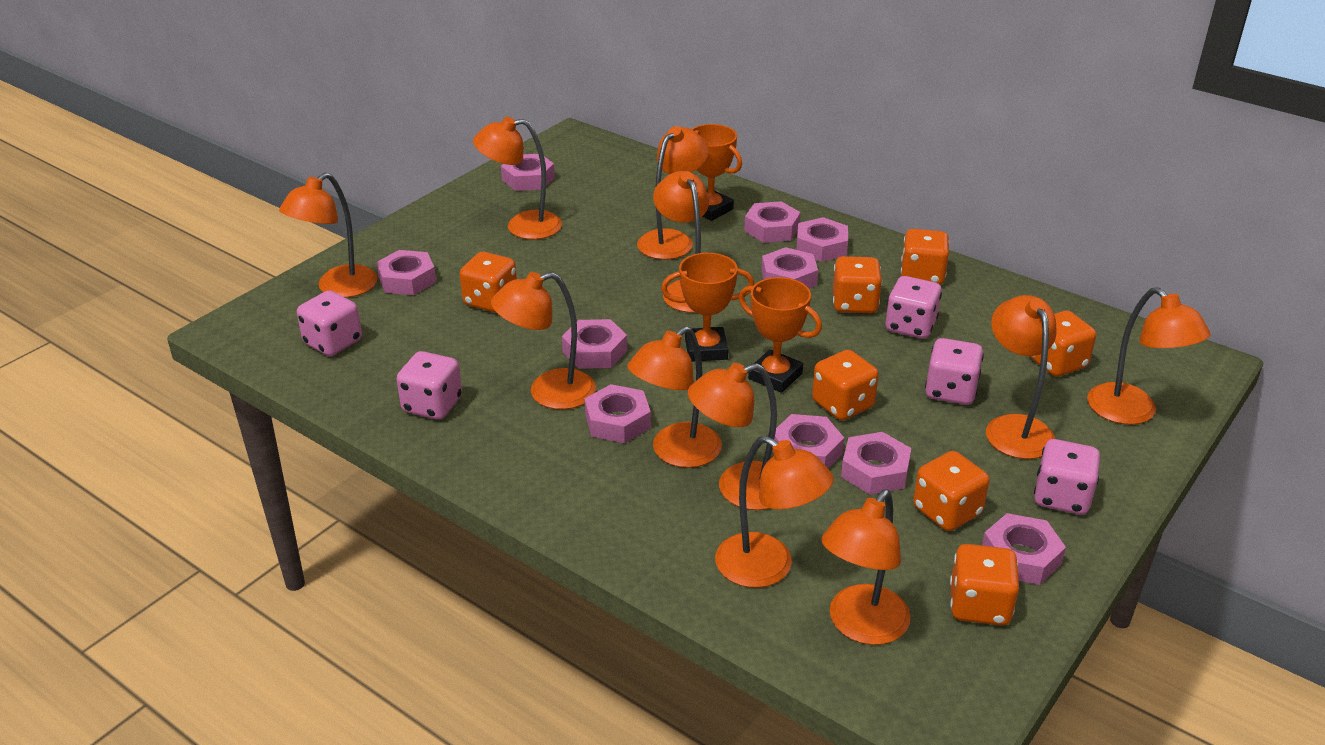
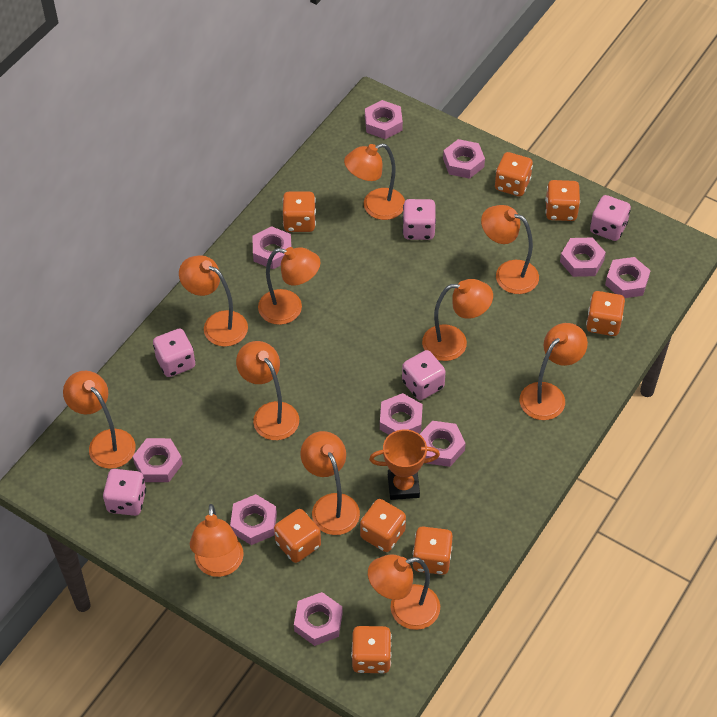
orange dice: 7 -> 8
orange trophy: 3 -> 1

